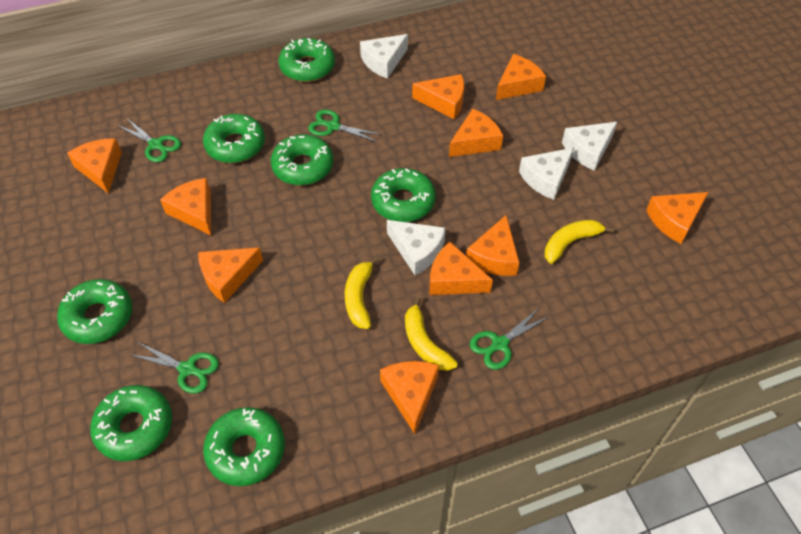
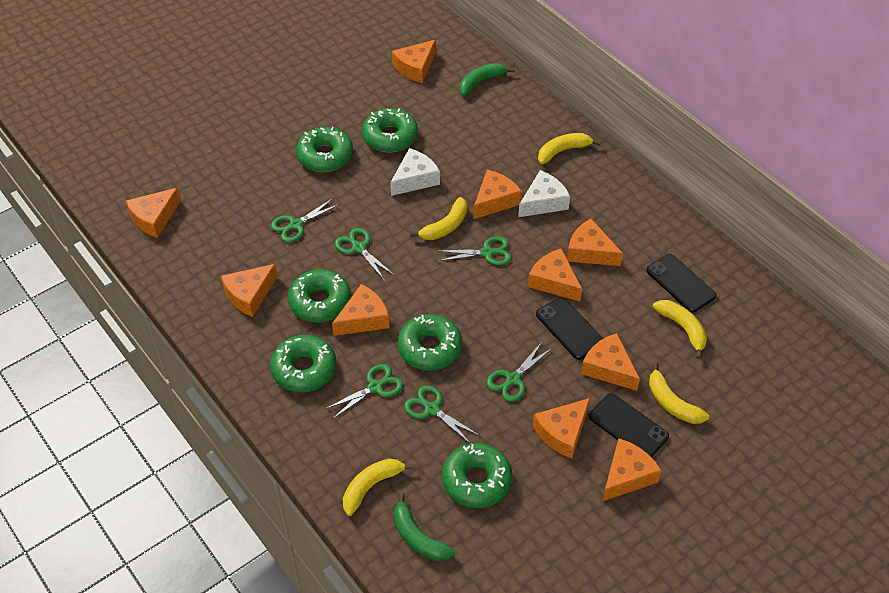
black phone: 0 -> 3
green banana: 0 -> 2
green donut: 7 -> 6
green scissors: 4 -> 6
white cheese: 4 -> 2
yellow banana: 3 -> 5

